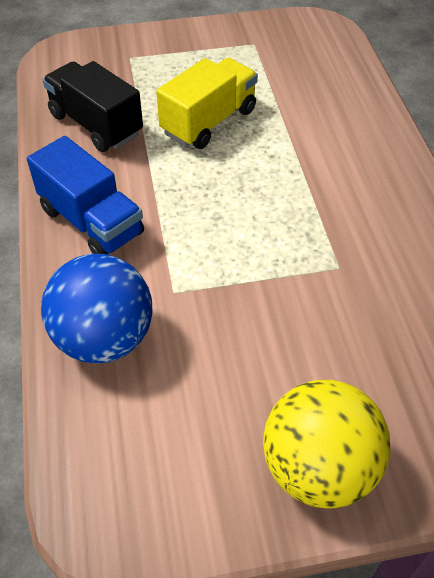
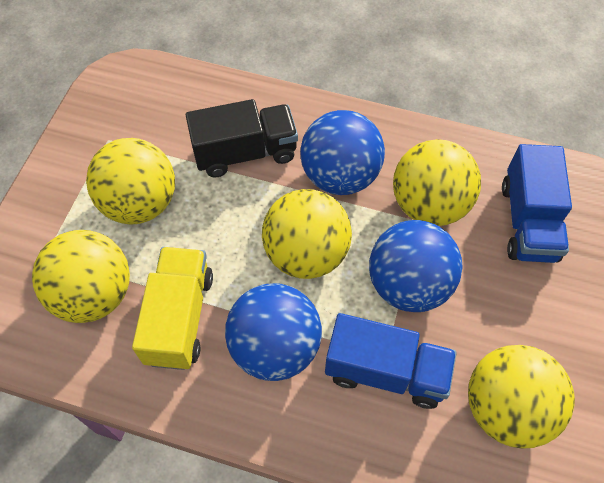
blue ball: 1 -> 3
blue truck: 1 -> 2
yellow ball: 1 -> 5

